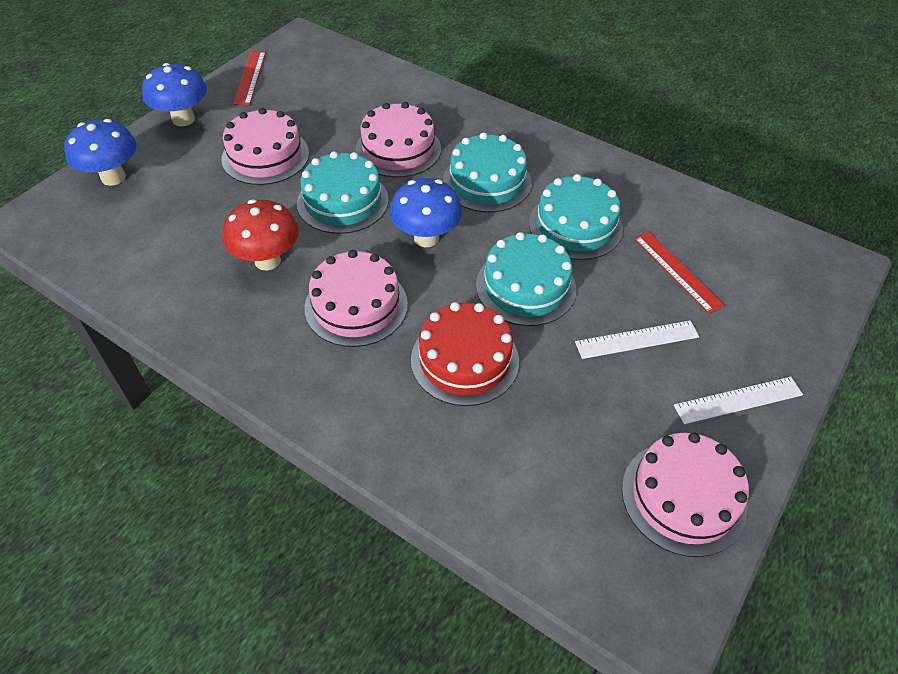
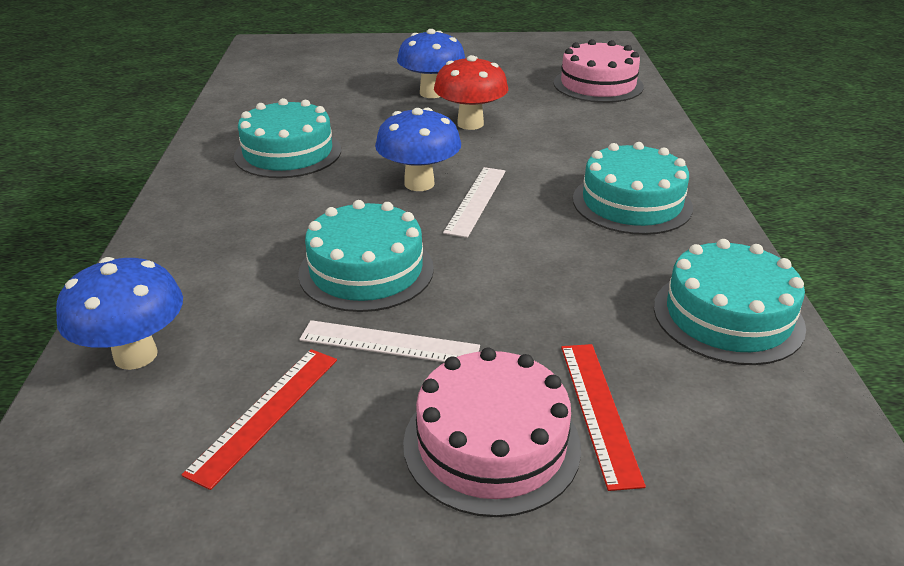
pink cake: 4 -> 2
red cake: 1 -> 0

